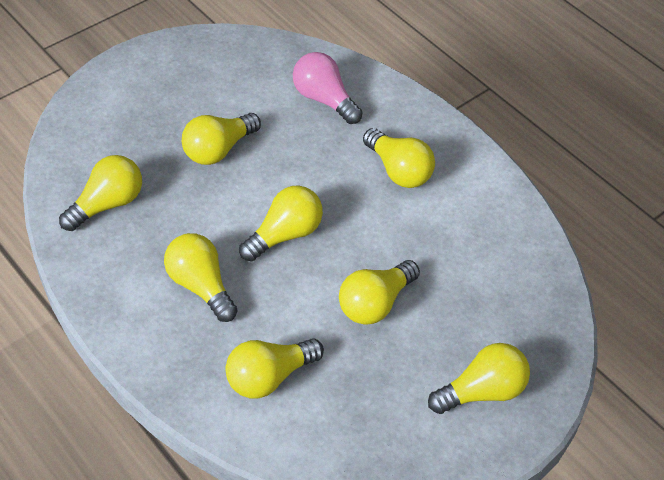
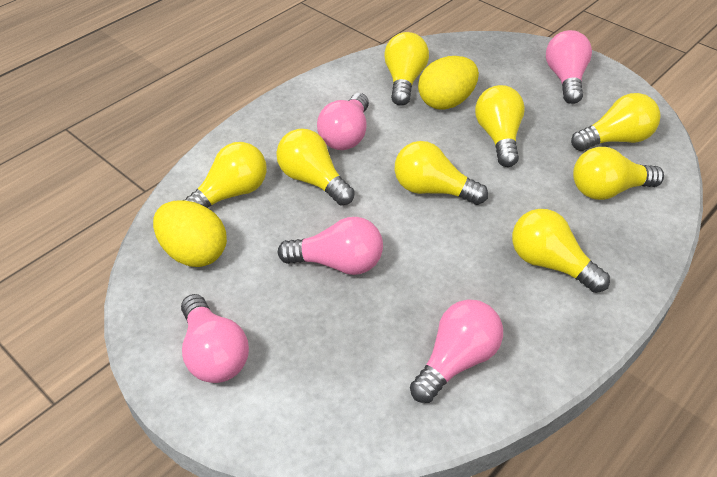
pink light bulb: 1 -> 5
yellow egg: 0 -> 2

